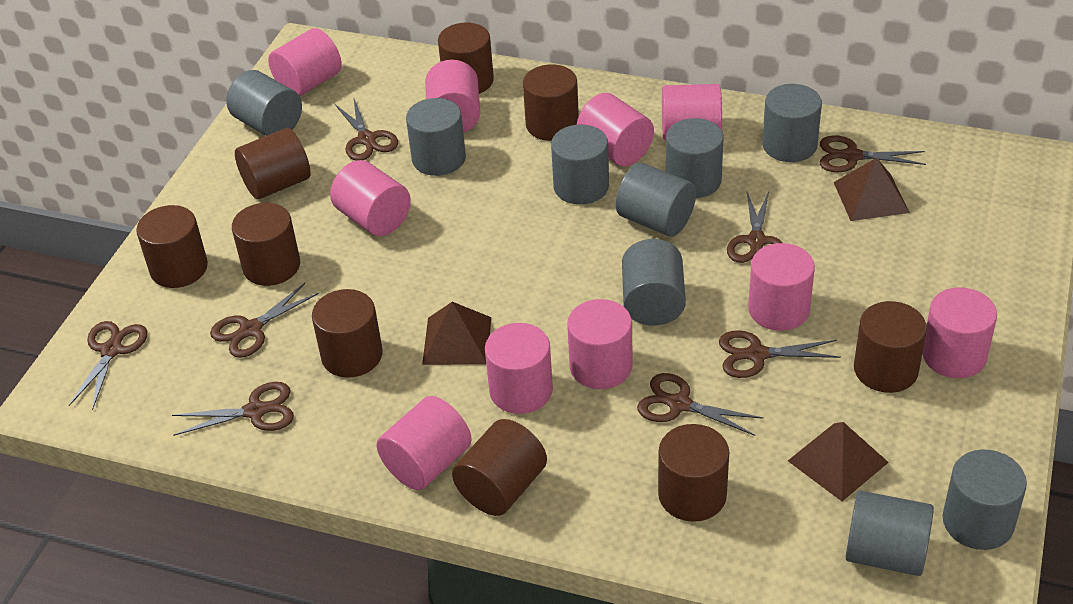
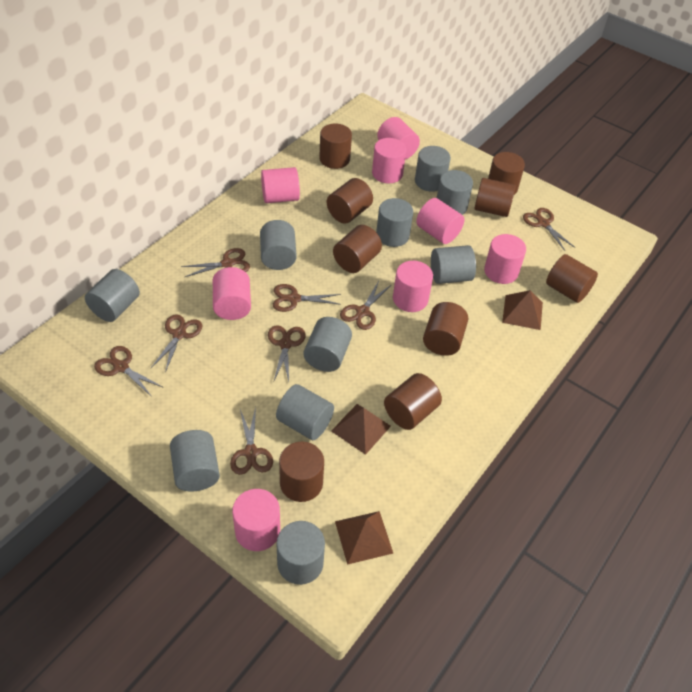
grey cylinder: 9 -> 10
pink cylinder: 10 -> 8

